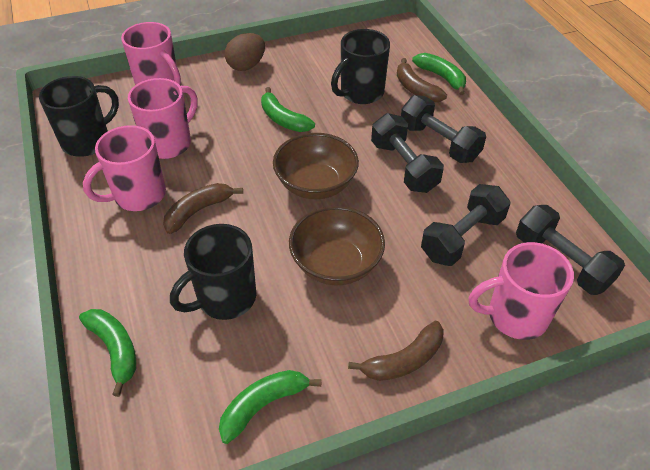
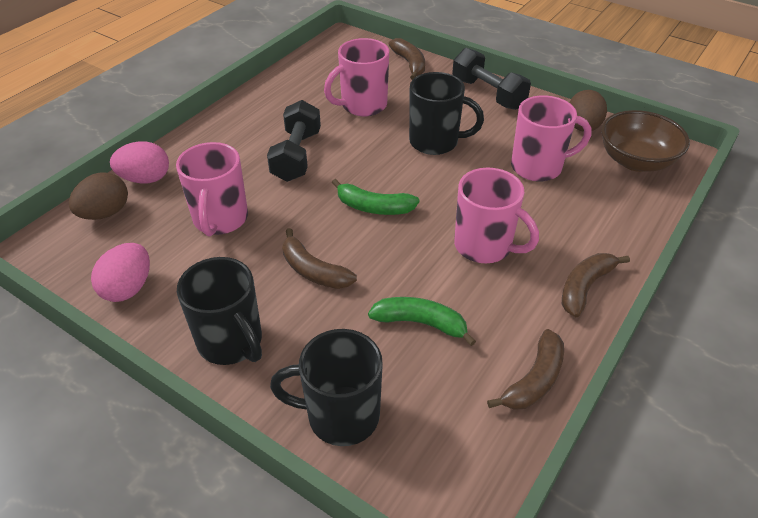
black dumbbell: 4 -> 2
brown banana: 3 -> 4
brown bowl: 2 -> 1
brown egg: 1 -> 2
green banana: 4 -> 2
pink egg: 0 -> 2

